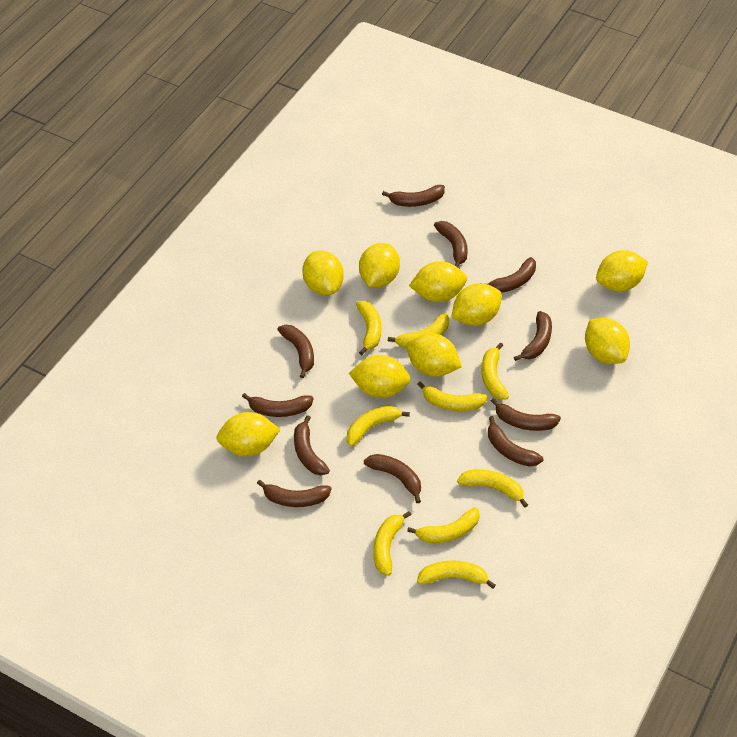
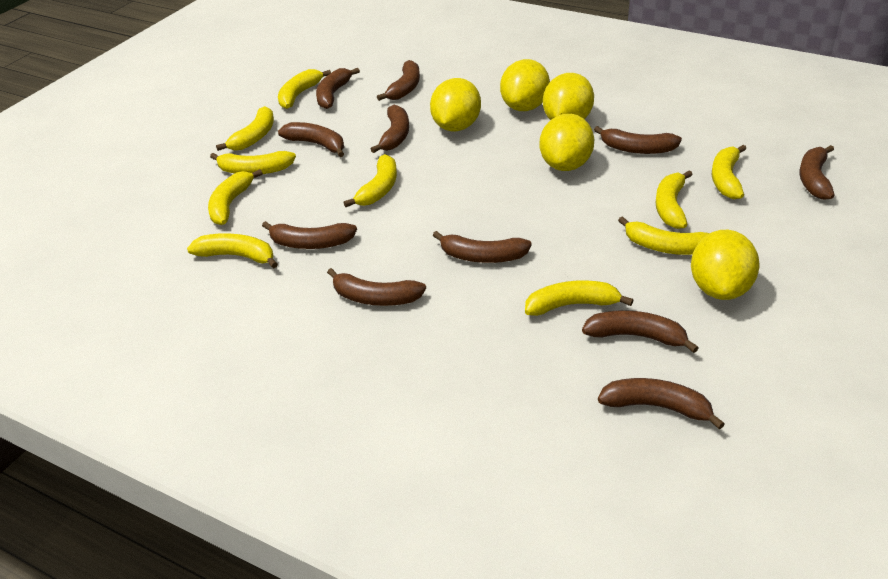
yellow banana: 9 -> 10
yellow lemon: 9 -> 5

